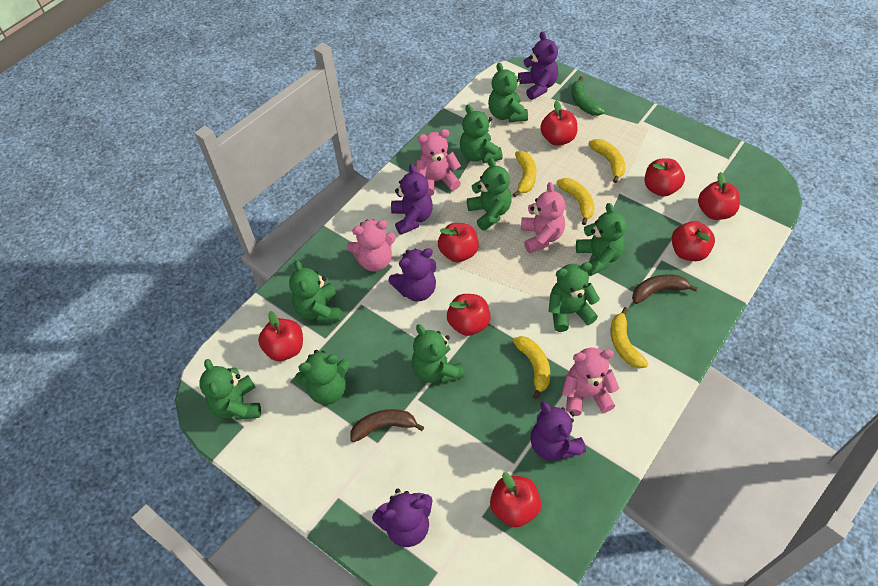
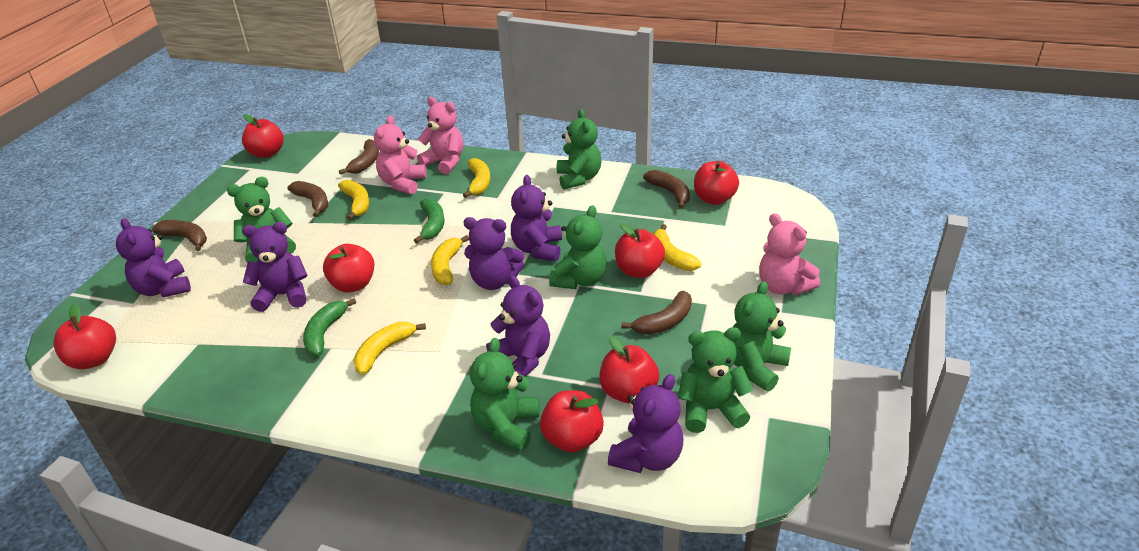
brown banana: 2 -> 5
green banana: 1 -> 2
green teddy bear: 9 -> 6
pink teddy bear: 4 -> 3
purple teddy bear: 5 -> 6
red apple: 8 -> 7

